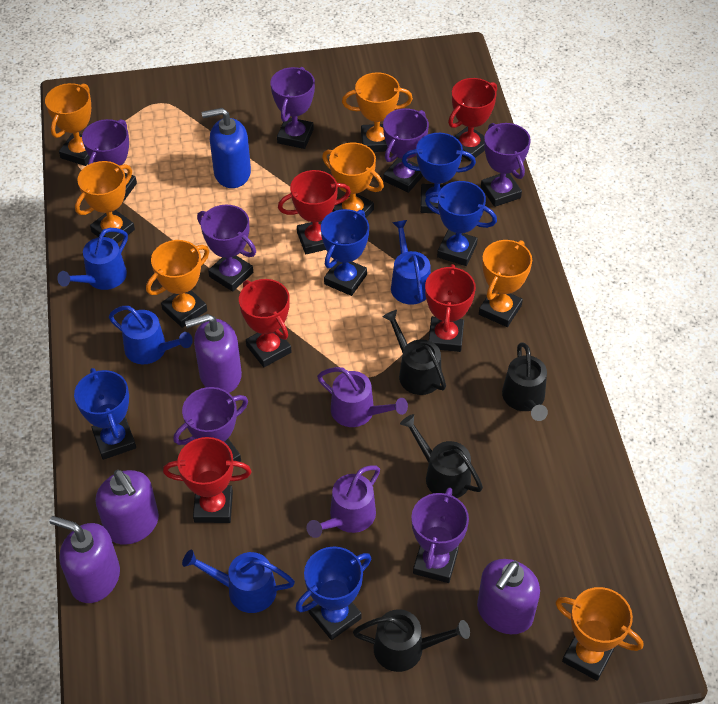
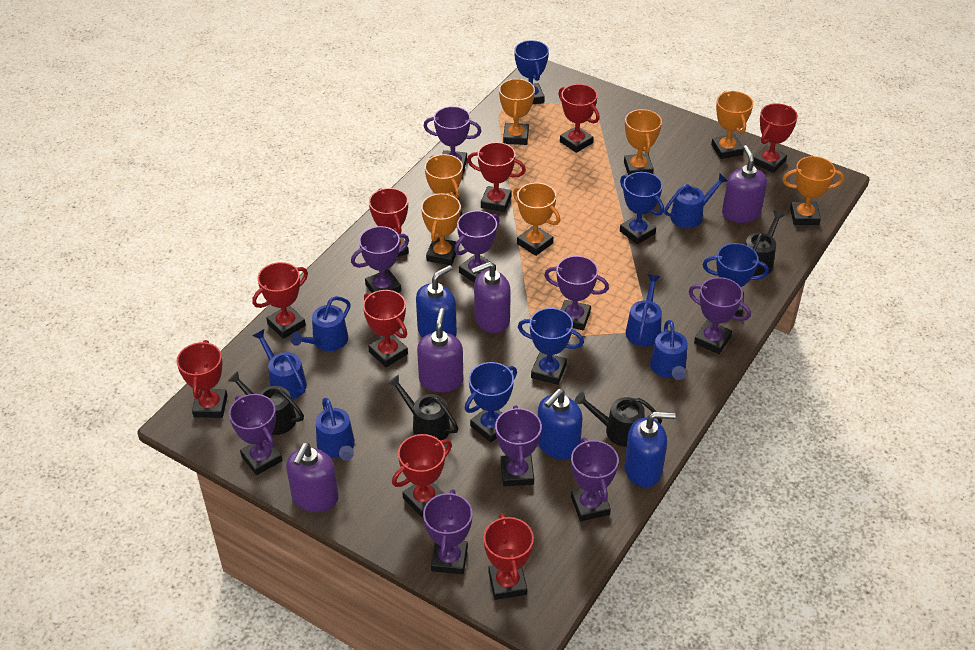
blue soap dispenser: 1 -> 3
blue watering can: 4 -> 6
purple trophy: 7 -> 9
purple watering can: 2 -> 0
red trophy: 5 -> 9

